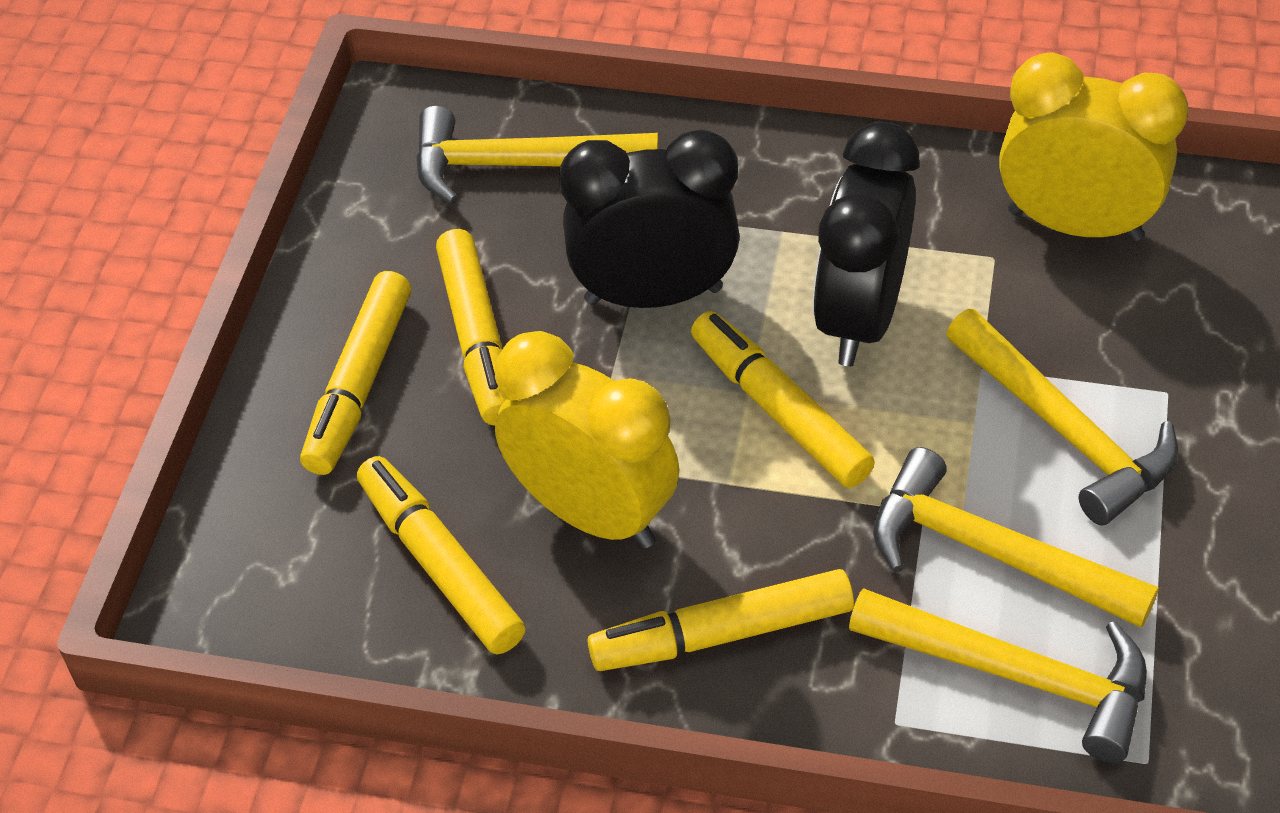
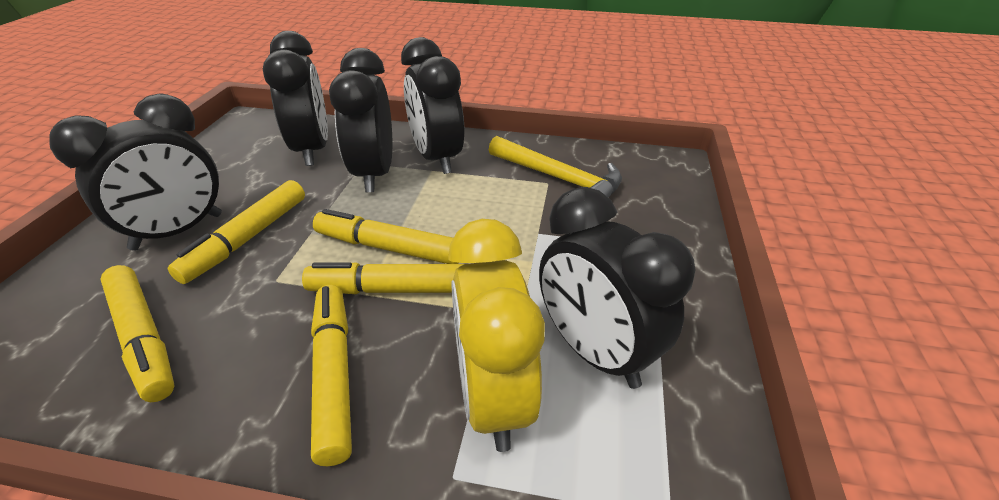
black clock: 2 -> 5
yellow clock: 2 -> 1
yellow hammer: 4 -> 1

